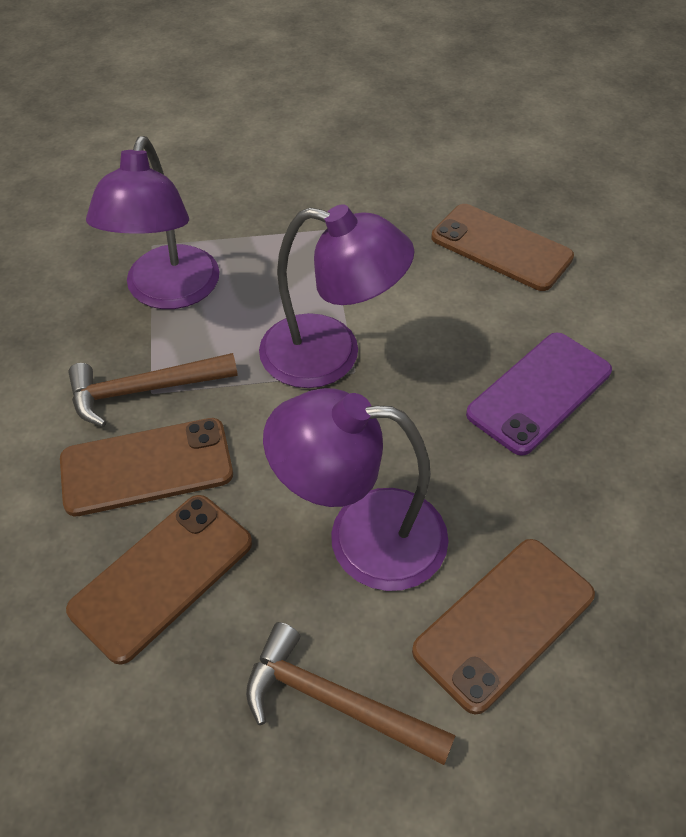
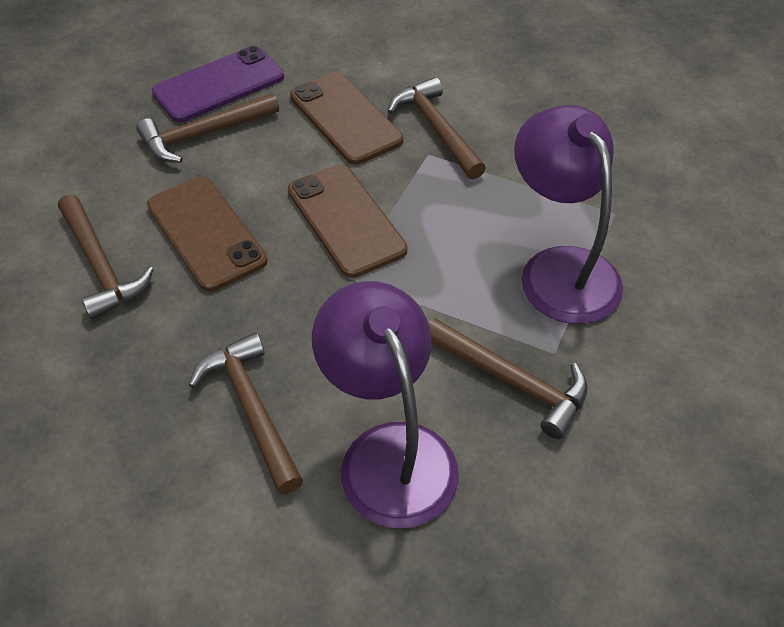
brown hammer: 2 -> 5
brown phone: 4 -> 3
purple lamp: 3 -> 2

